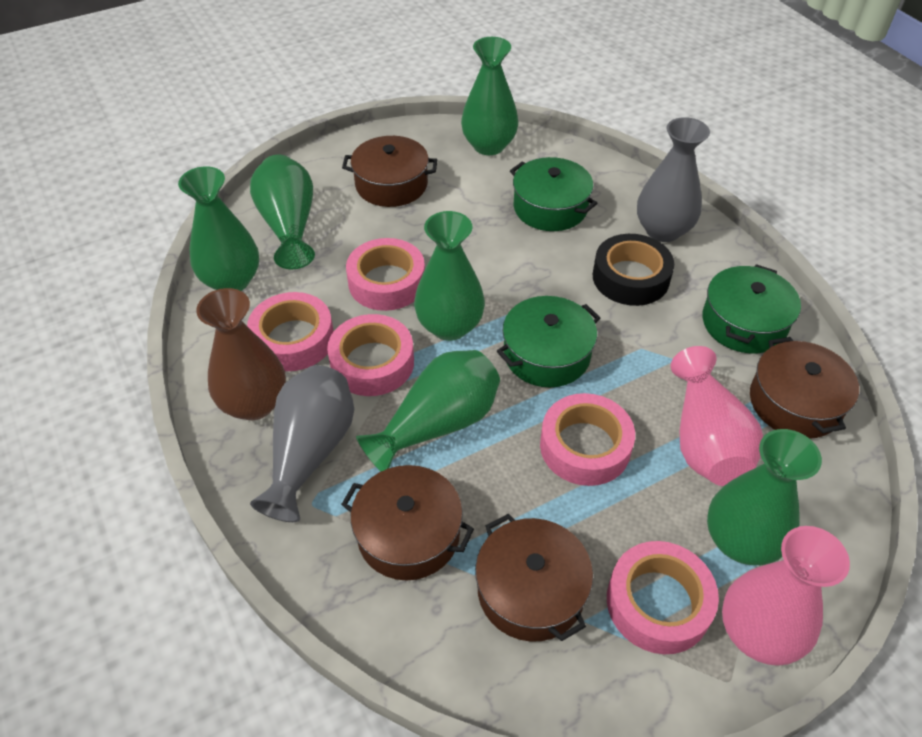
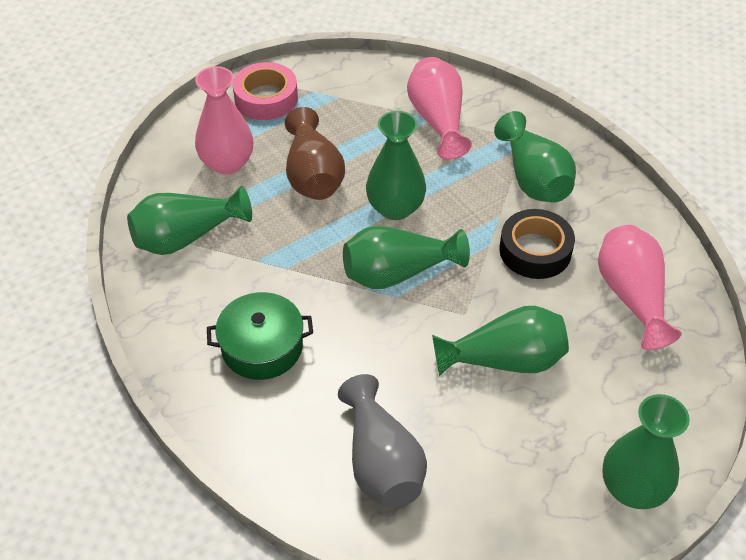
brown pot: 4 -> 0
green pot: 3 -> 1
grey vase: 2 -> 1
pink tape: 5 -> 1
pink vase: 2 -> 3

